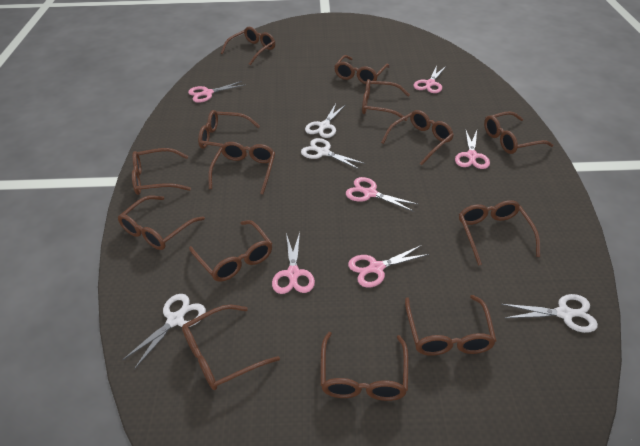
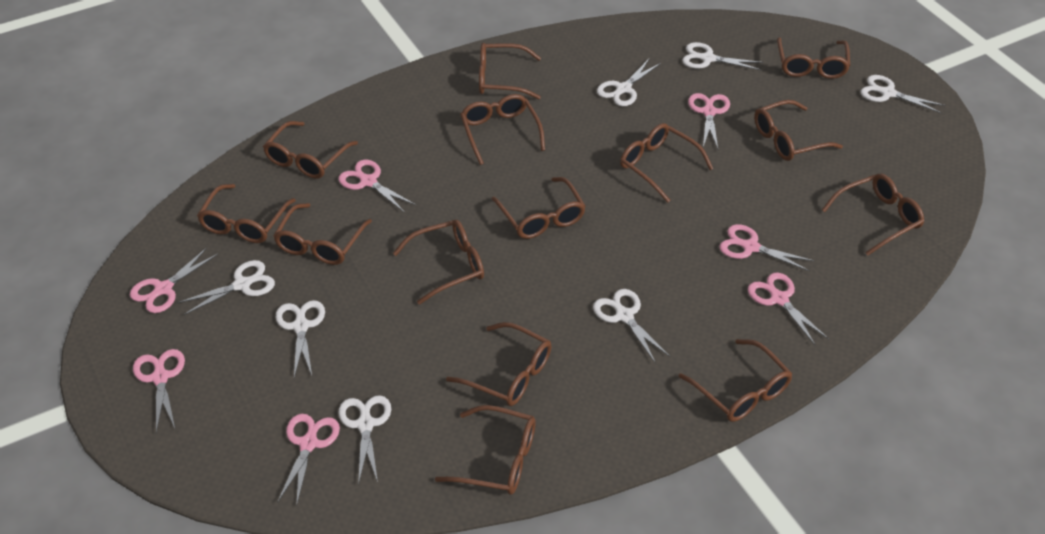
pink scissors: 6 -> 7
white scissors: 4 -> 7

